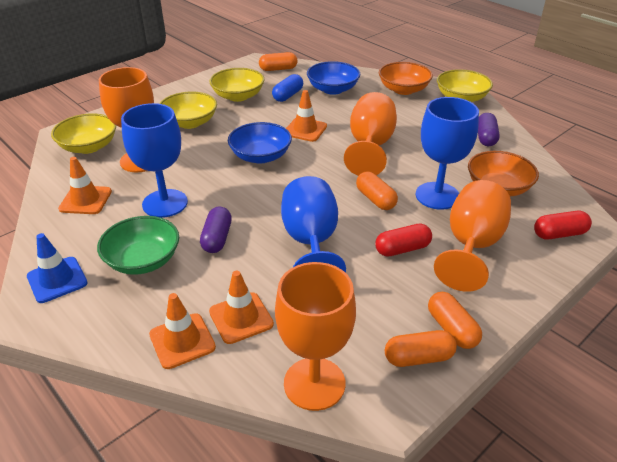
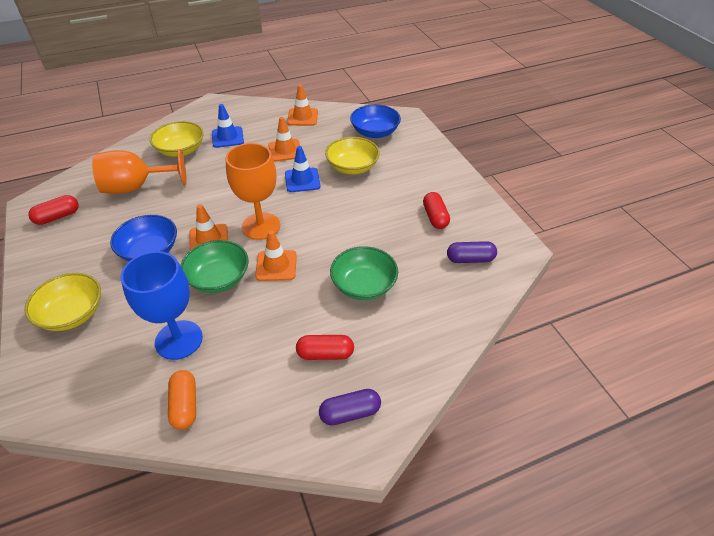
blue capsule: 1 -> 0
blue goblet: 3 -> 1
blue traffic cone: 1 -> 2
green bowl: 1 -> 2
orange bowl: 2 -> 0
orange capsule: 4 -> 1
orange goblet: 4 -> 2
red capsule: 2 -> 3
yellow bowl: 4 -> 3

